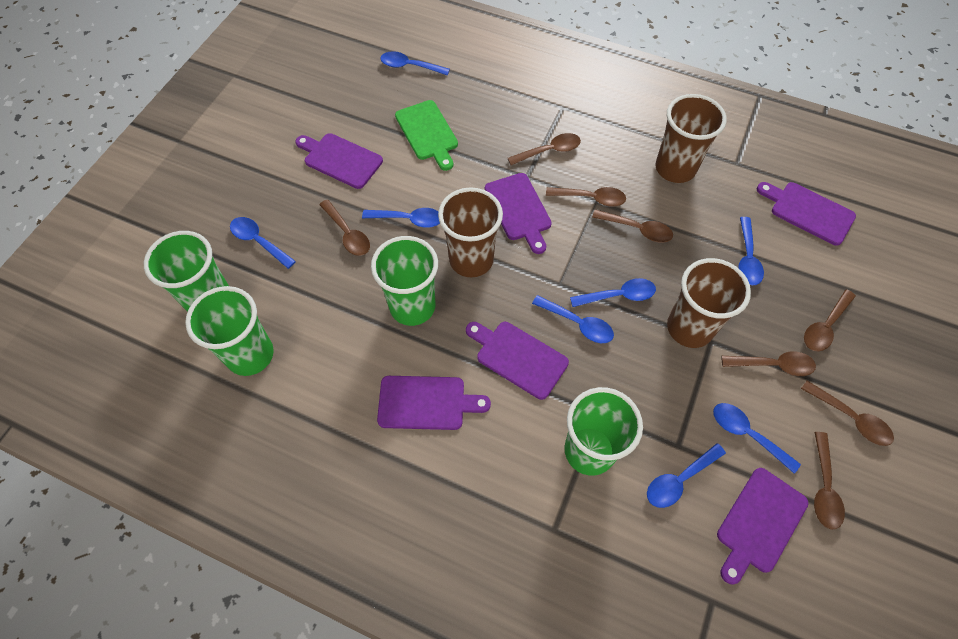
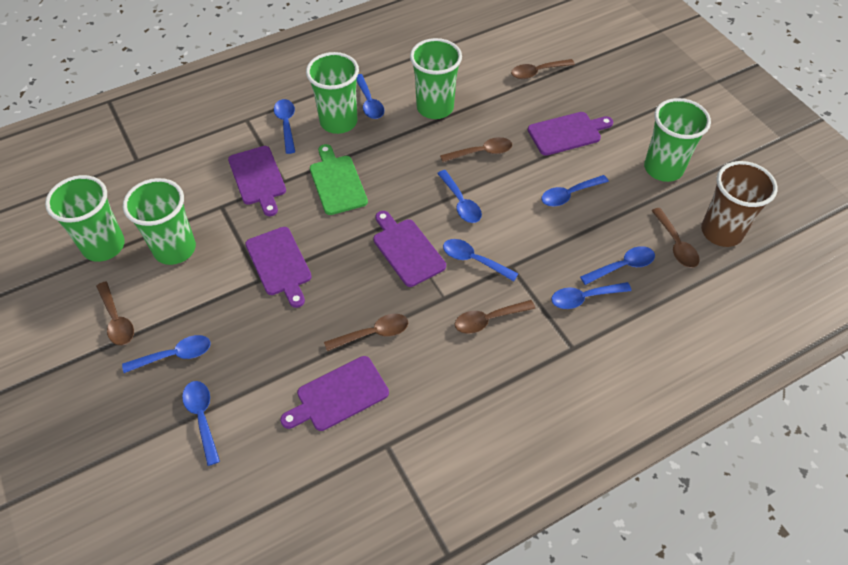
blue spoon: 8 -> 9
brown cup: 3 -> 1
brown spoon: 8 -> 6
green cup: 4 -> 5
purple cutting board: 6 -> 5

